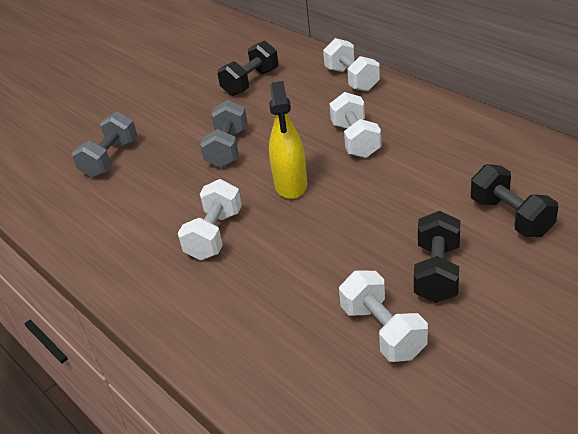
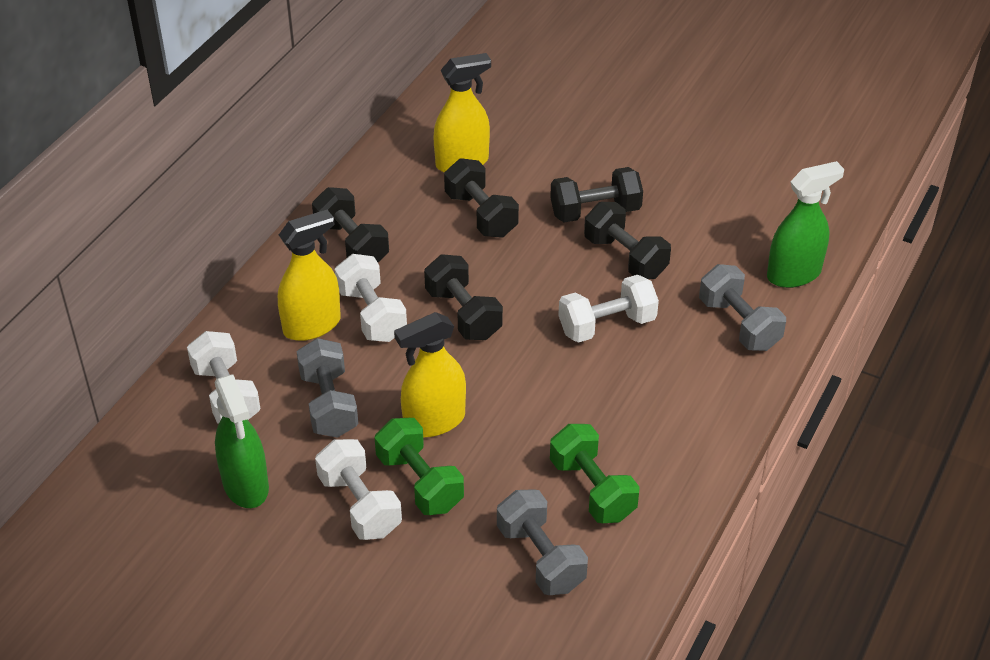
black dumbbell: 3 -> 5
green dumbbell: 0 -> 2
green spray bottle: 0 -> 2
grey dumbbell: 2 -> 3
yellow spray bottle: 1 -> 3

